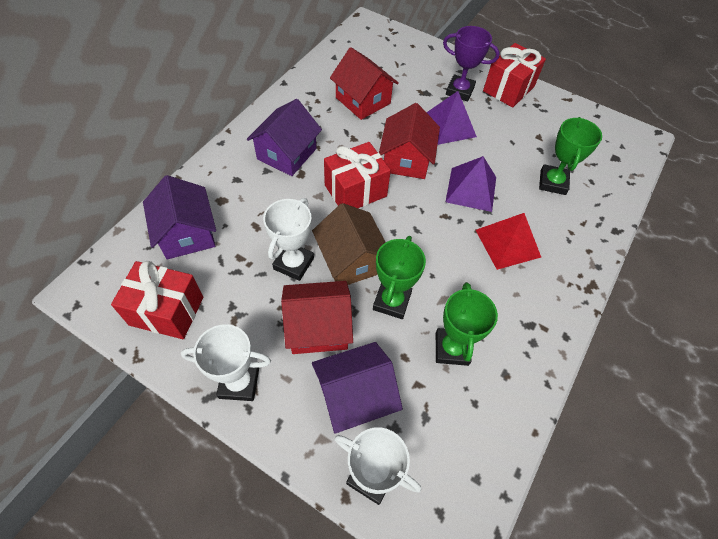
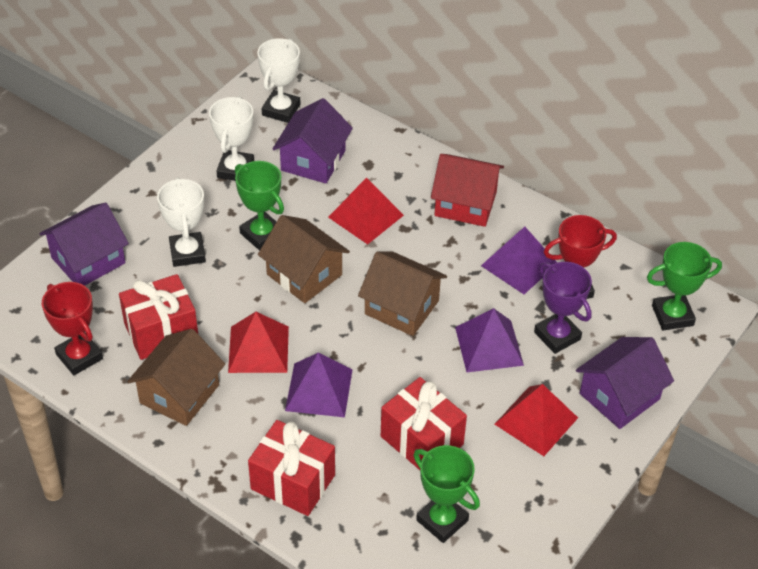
brown house: 1 -> 3
purple pyramid: 2 -> 3
red house: 3 -> 1
red pyramid: 1 -> 3
red trophy: 0 -> 2

